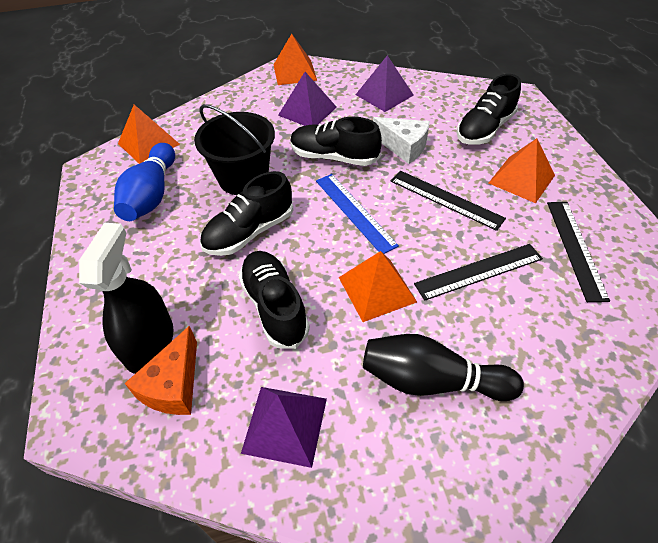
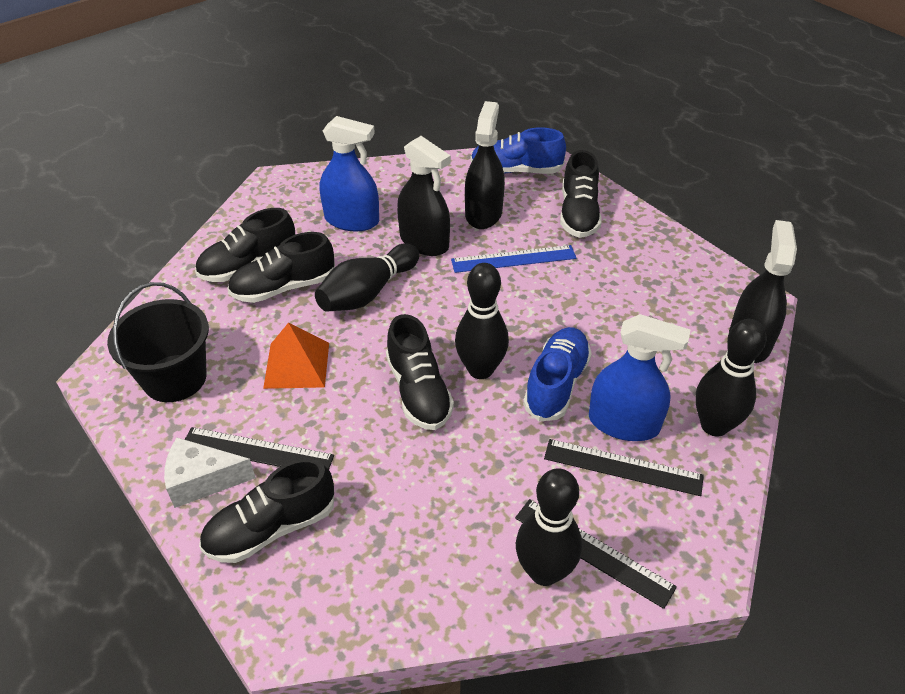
black bowling pin: 1 -> 4
black shoe: 4 -> 5
black spray bottle: 1 -> 3
blue bowling pin: 1 -> 0
blue shoe: 0 -> 2
blue spray bottle: 0 -> 2
orange cheese: 1 -> 0
orange pyramid: 4 -> 1
purple pyramid: 3 -> 0

